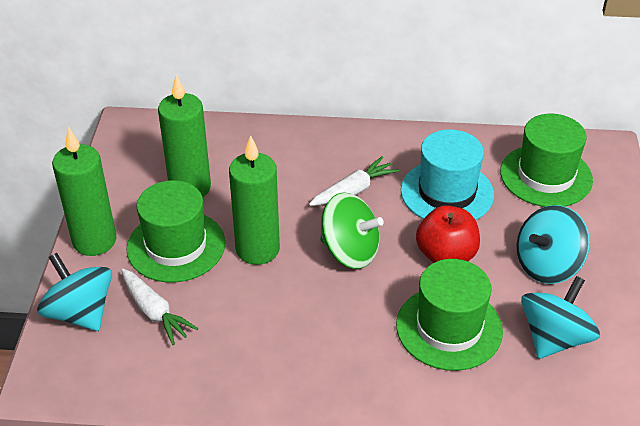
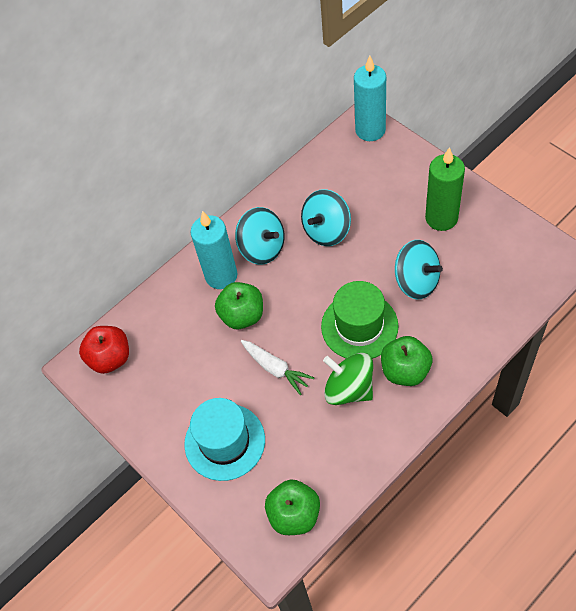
green apple: 0 -> 3
green candle: 3 -> 1
green hat: 3 -> 1
turquoise candle: 0 -> 2
white carrot: 2 -> 1

